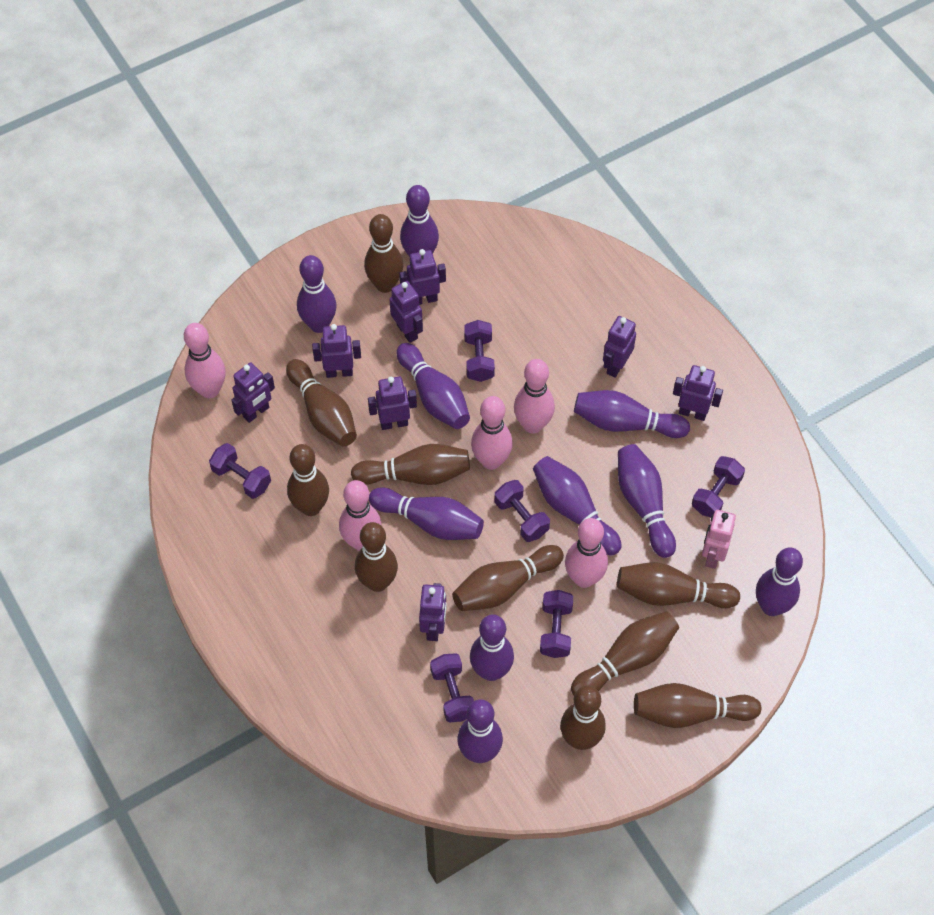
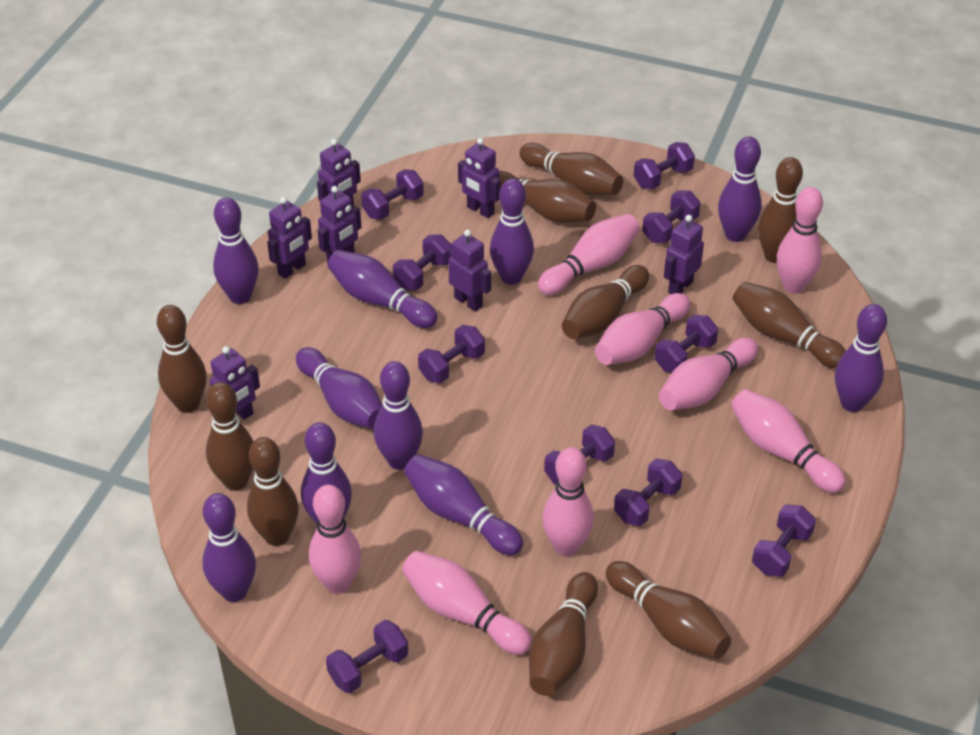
pink bowling pin: 5 -> 8
pink robot: 1 -> 0
purple dumbbell: 6 -> 10
purple robot: 8 -> 7

